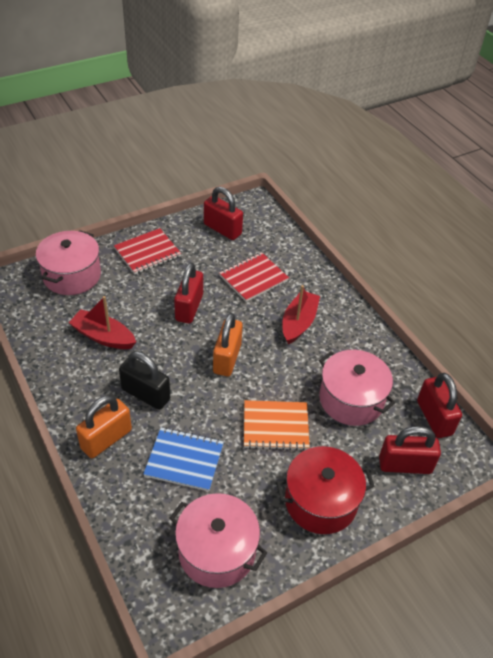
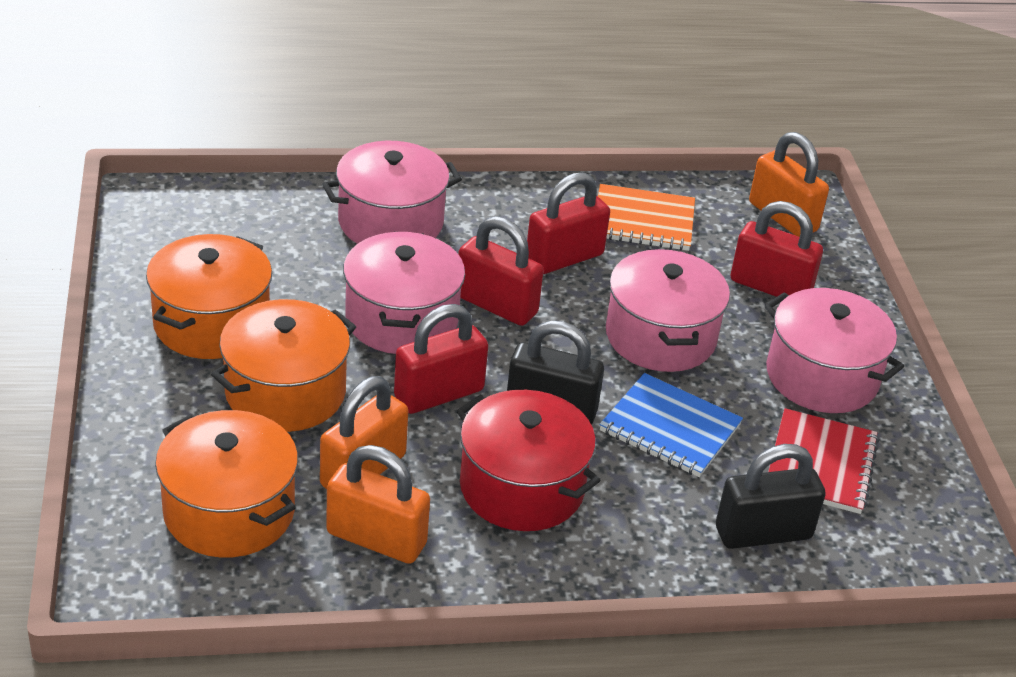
black padlock: 1 -> 2
orange padlock: 2 -> 3
orange pot: 0 -> 3
pink pot: 3 -> 4
red boat: 2 -> 0
red notebook: 2 -> 1

